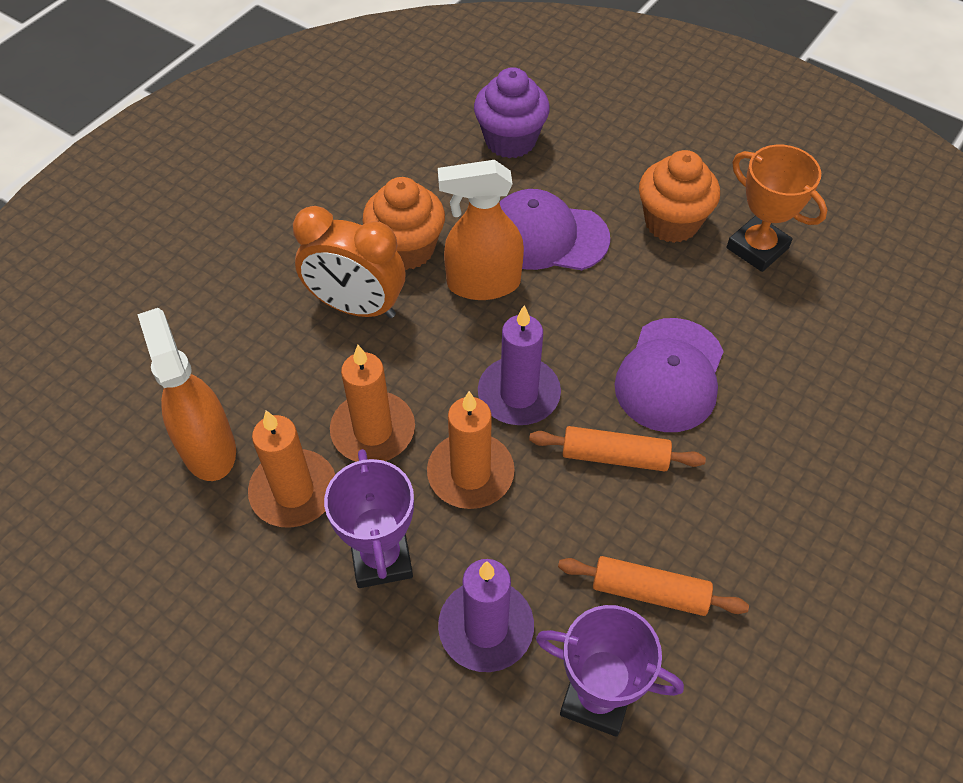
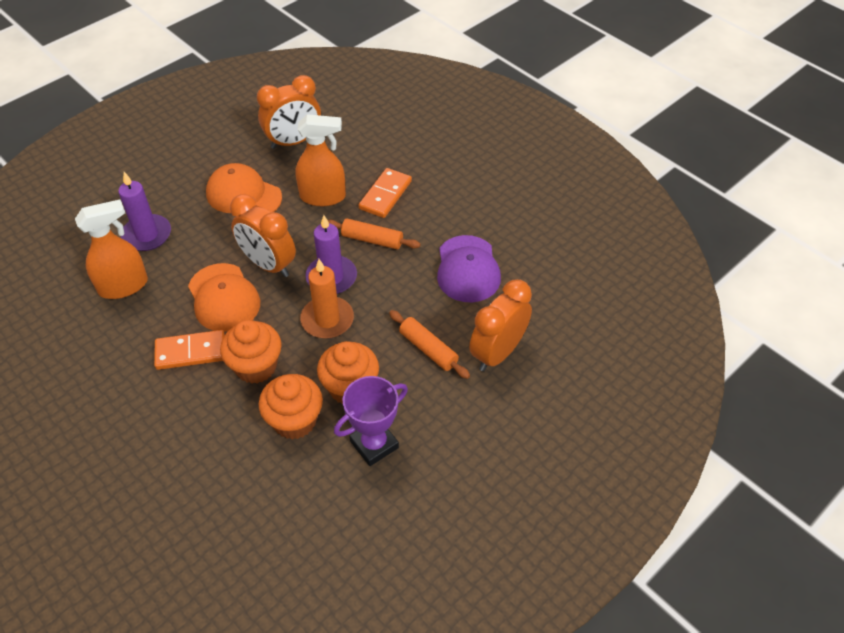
orange candle: 3 -> 1
orange cap: 0 -> 2
orange clock: 1 -> 3
orange cupcake: 2 -> 3
orange domino: 0 -> 2
orange trophy: 1 -> 0
purple cap: 2 -> 1
purple cupcake: 1 -> 0
purple trophy: 2 -> 1

